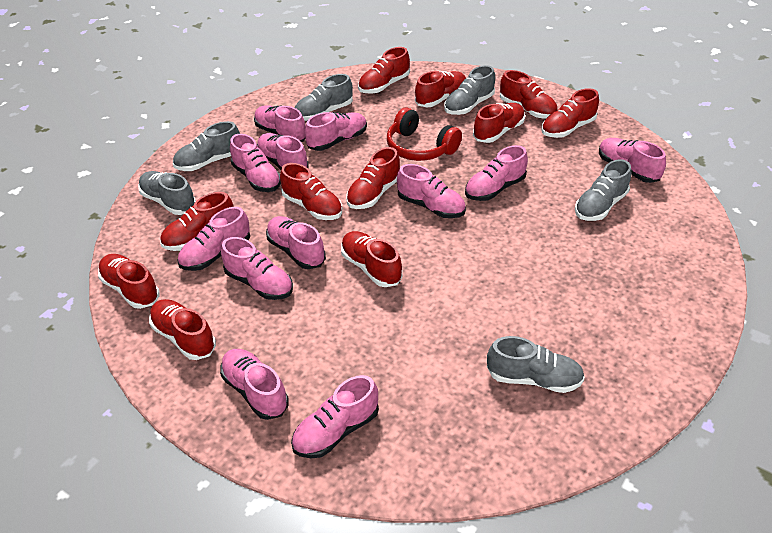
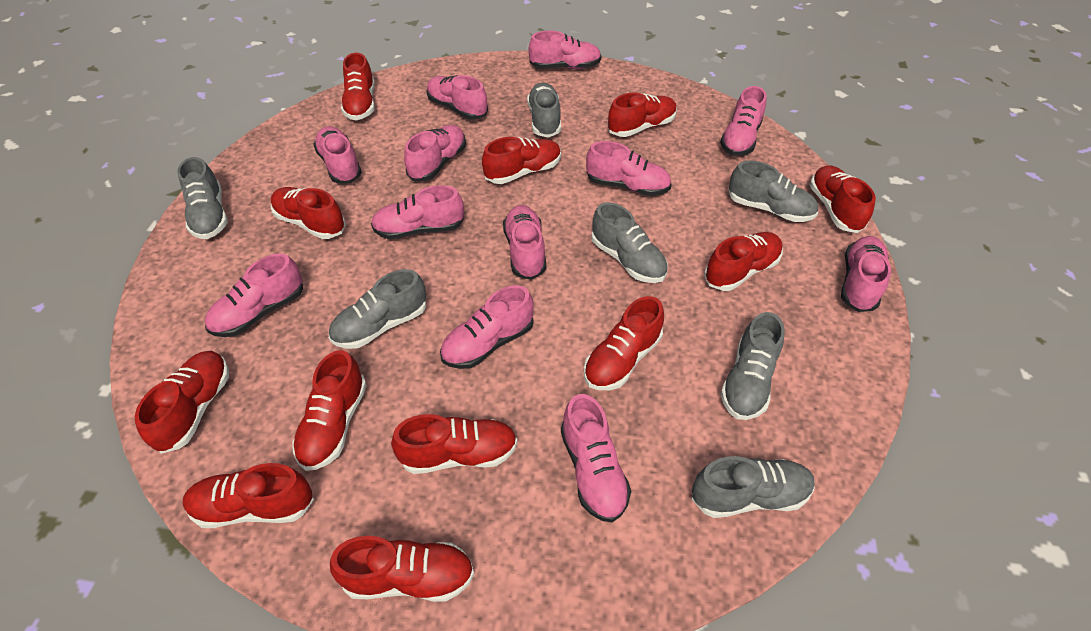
grey shoe: 6 -> 7
red headphones: 1 -> 0
red shoe: 11 -> 12

